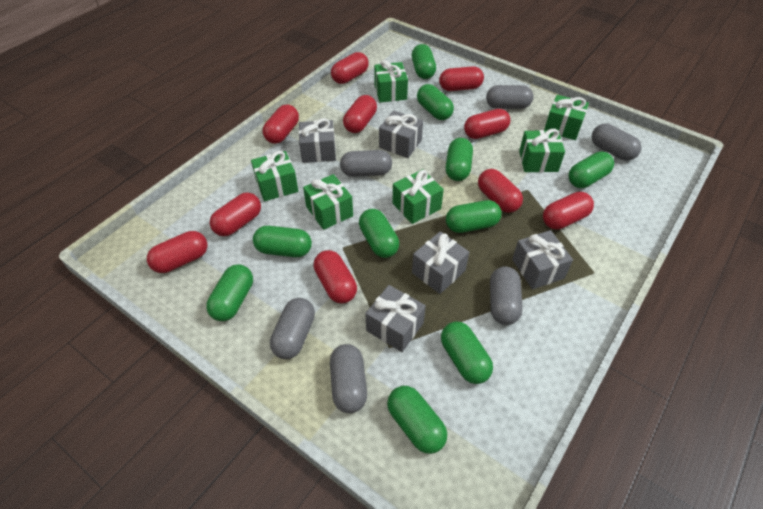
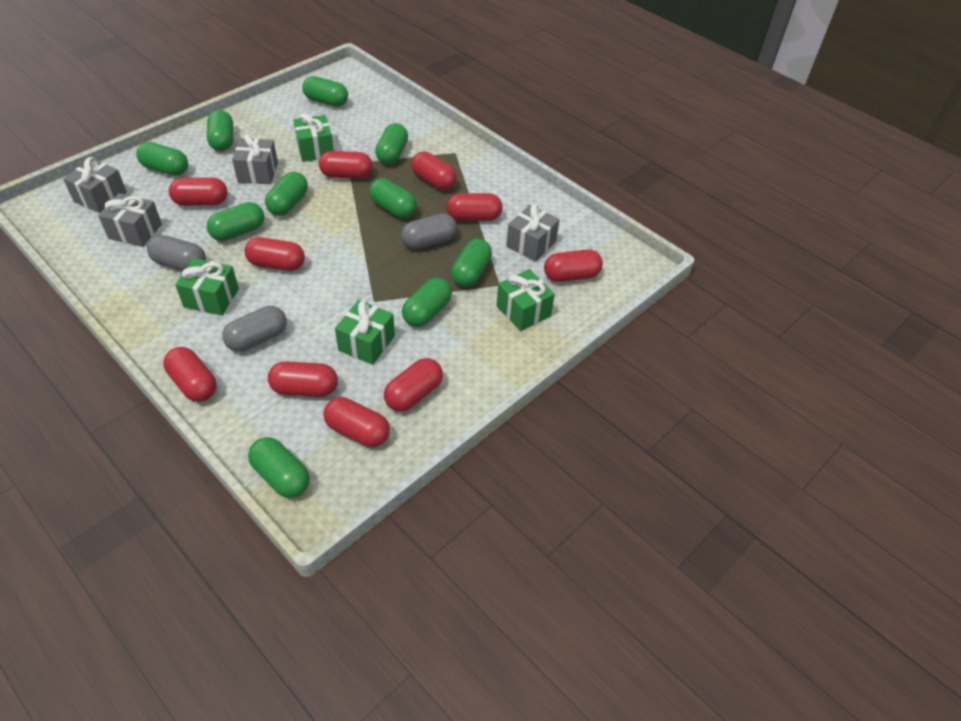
green gift: 6 -> 4
grey capsule: 6 -> 3
grey gift: 5 -> 4

